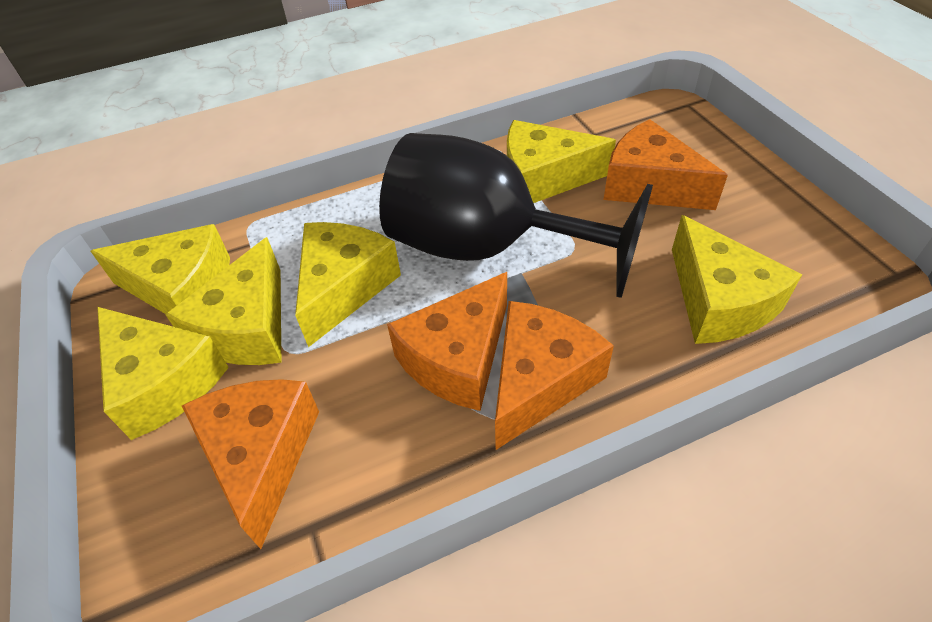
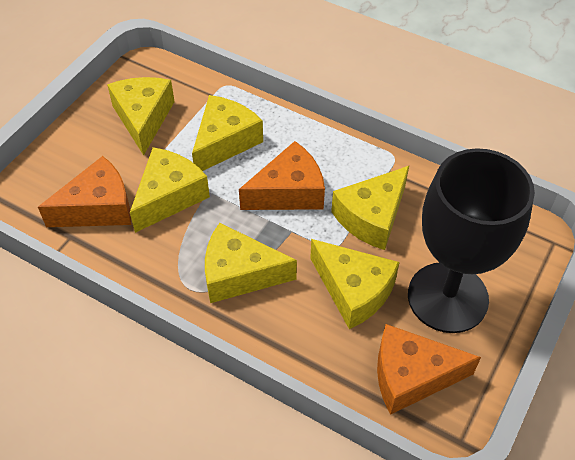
orange cheese: 4 -> 3

